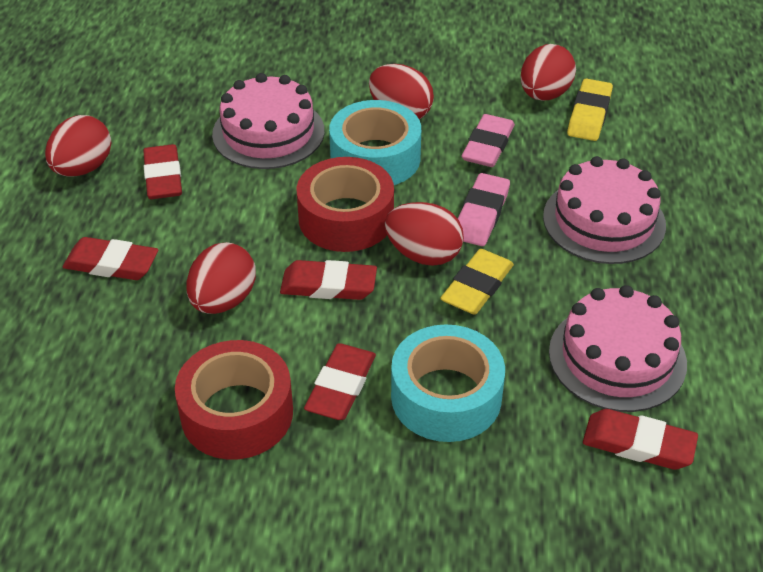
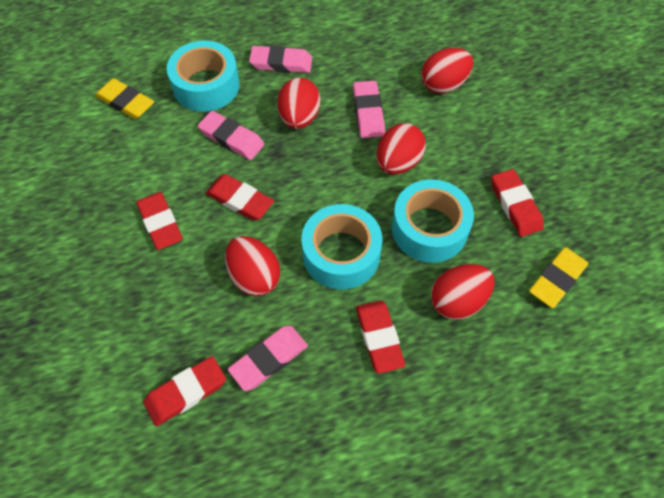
pink cake: 3 -> 0
pink eraser: 2 -> 4
red tape: 2 -> 0
turquoise tape: 2 -> 3

